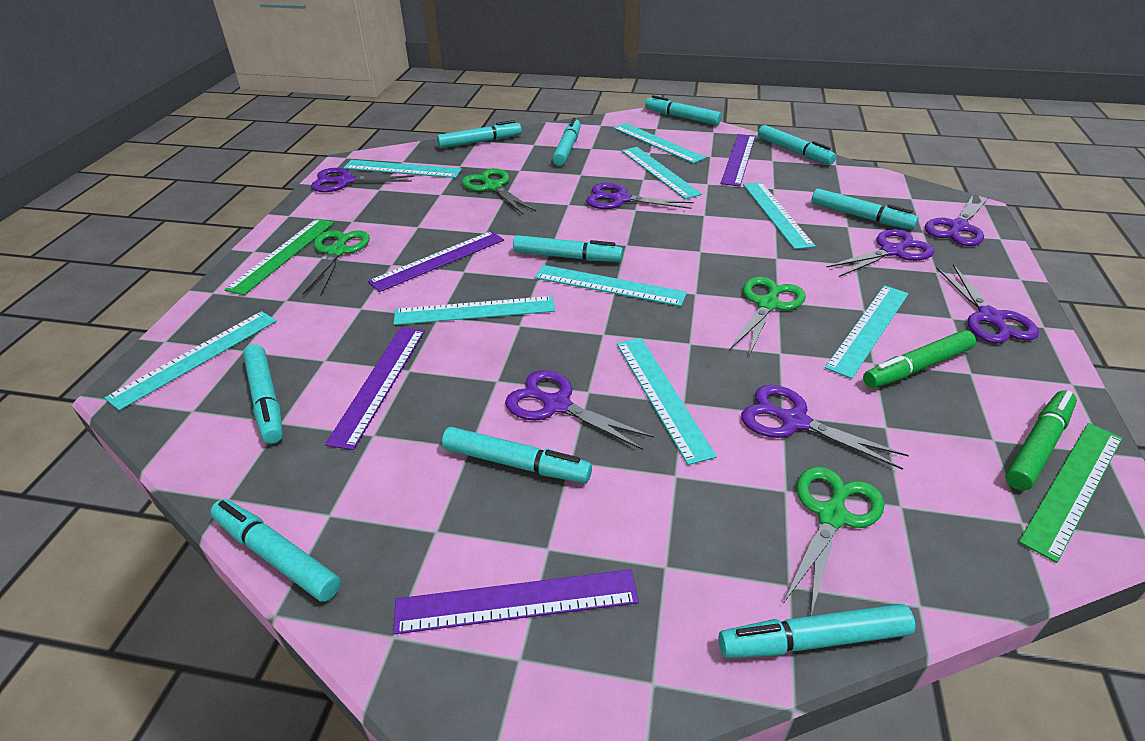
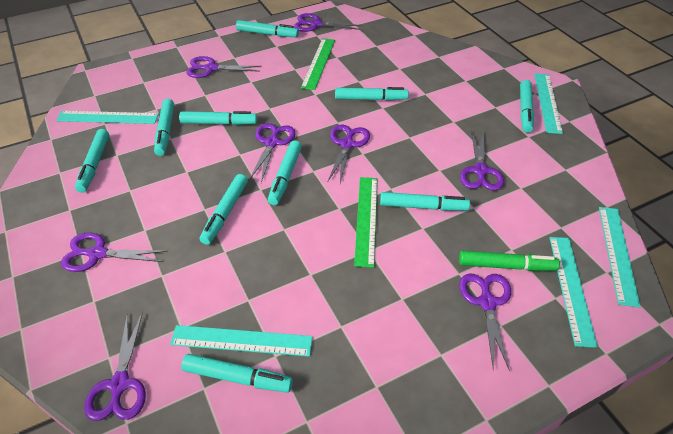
green marker: 2 -> 1
green scissors: 4 -> 0
purple ruler: 4 -> 0
purple scissors: 7 -> 8
turquoise ruler: 9 -> 5

